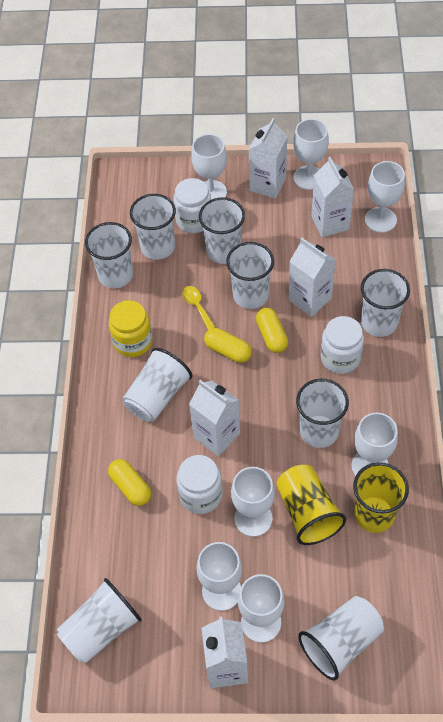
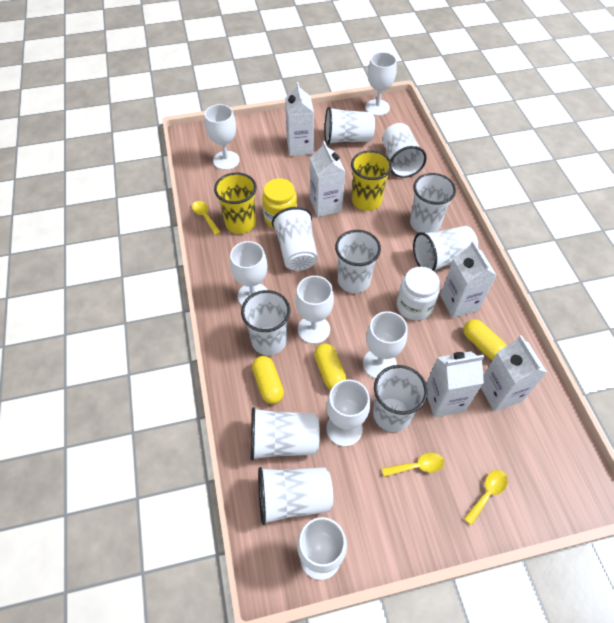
white cup: 9 -> 10
white jar: 3 -> 1
yellow spoon: 1 -> 3

